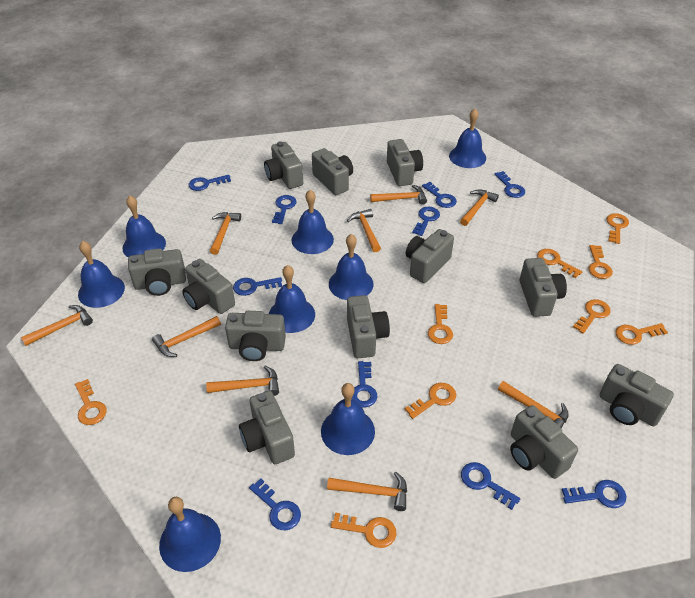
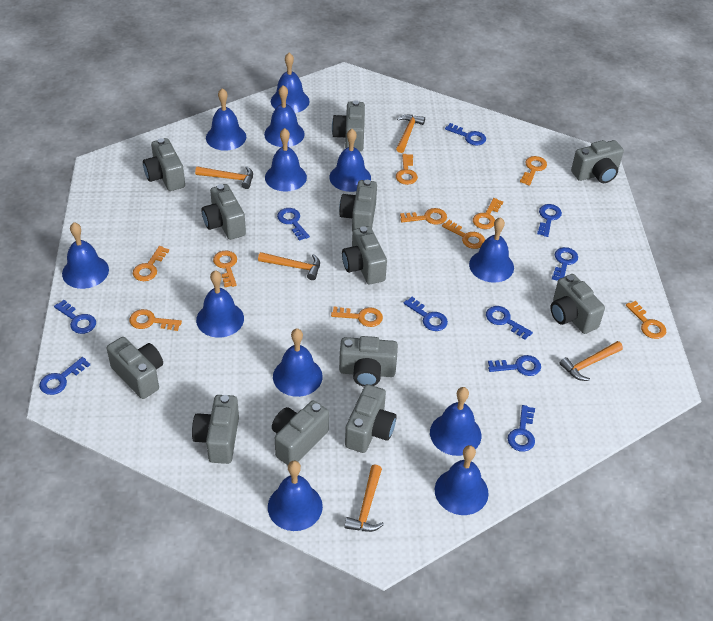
blue bell: 8 -> 12
orange hammer: 9 -> 5
orange key: 9 -> 10

